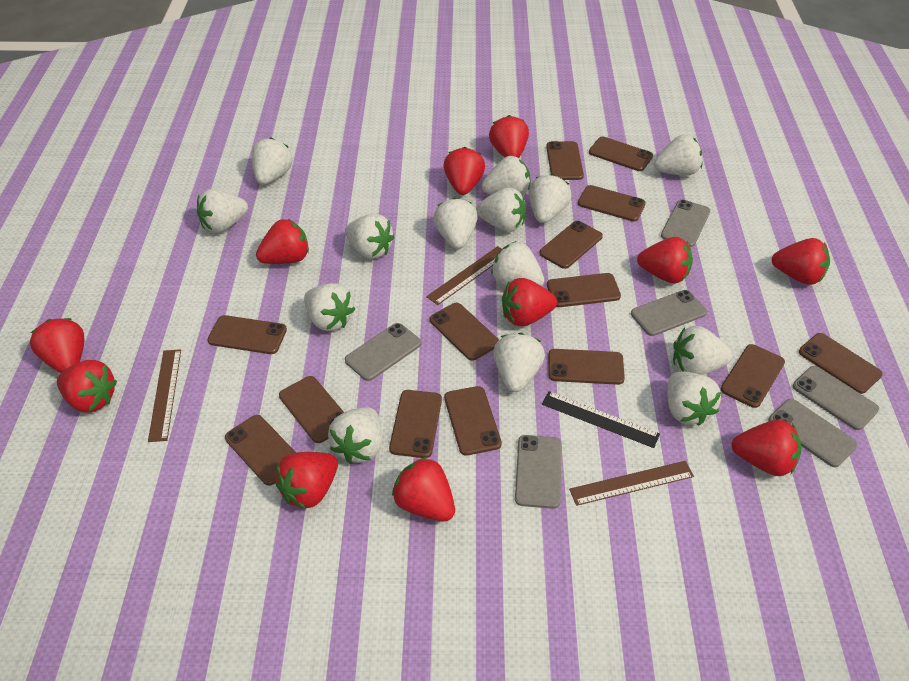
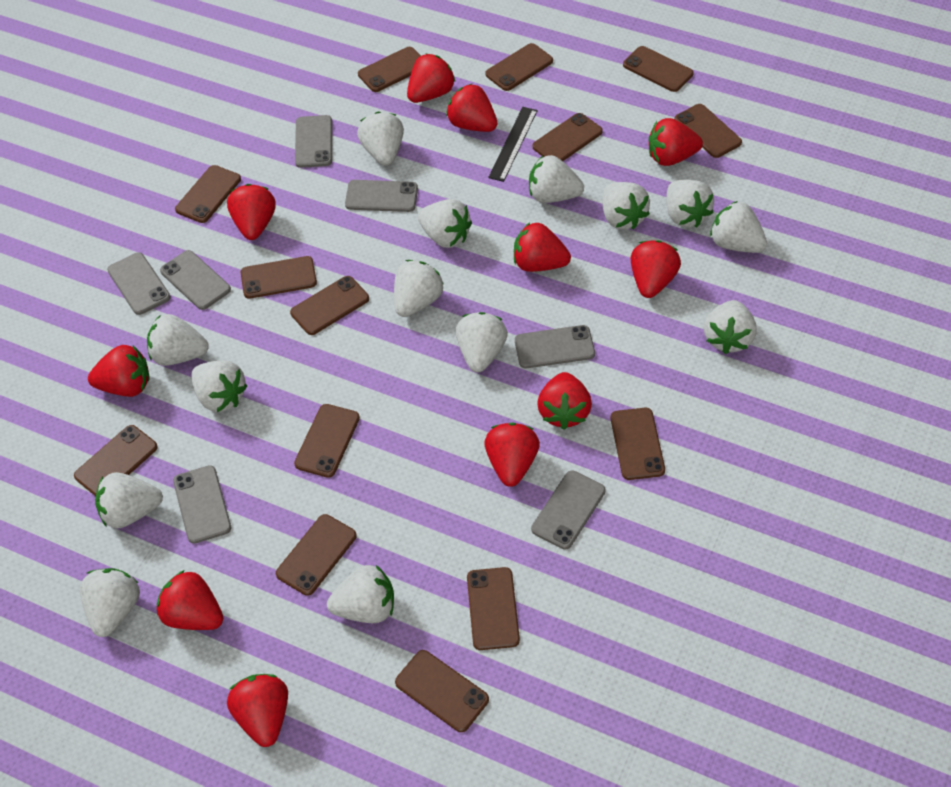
brown ruler: 3 -> 0
grey phone: 6 -> 7

